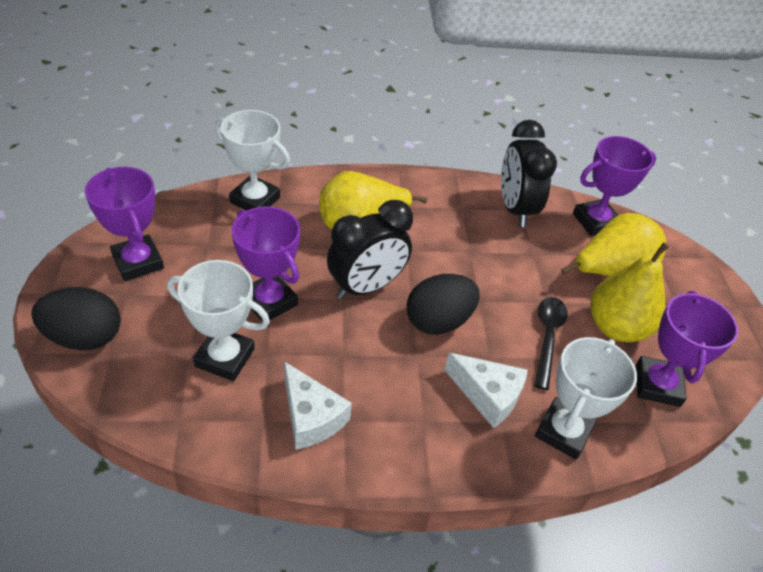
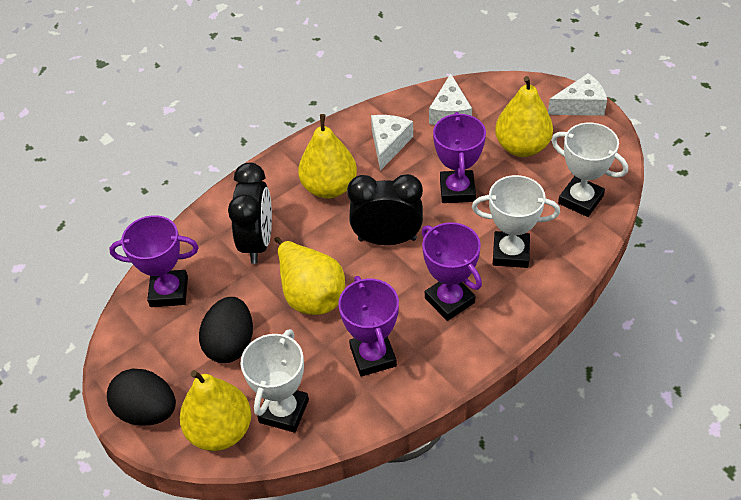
black spoon: 1 -> 0
white cheese: 2 -> 3
yellow pear: 3 -> 4

